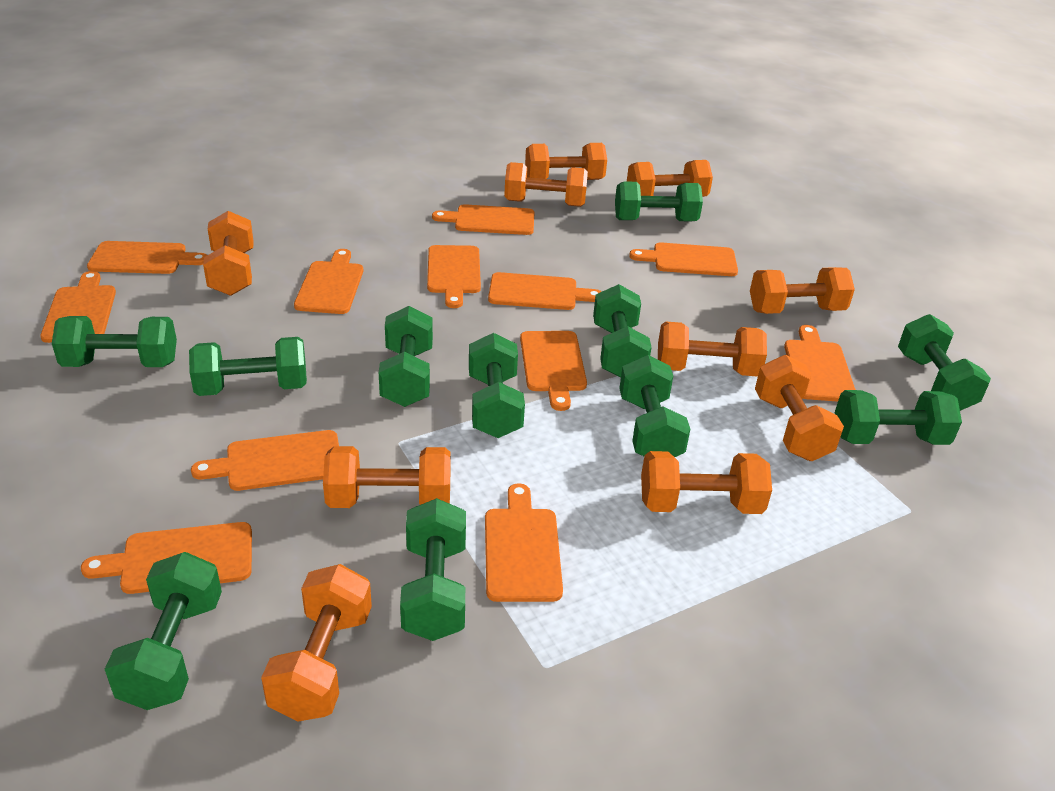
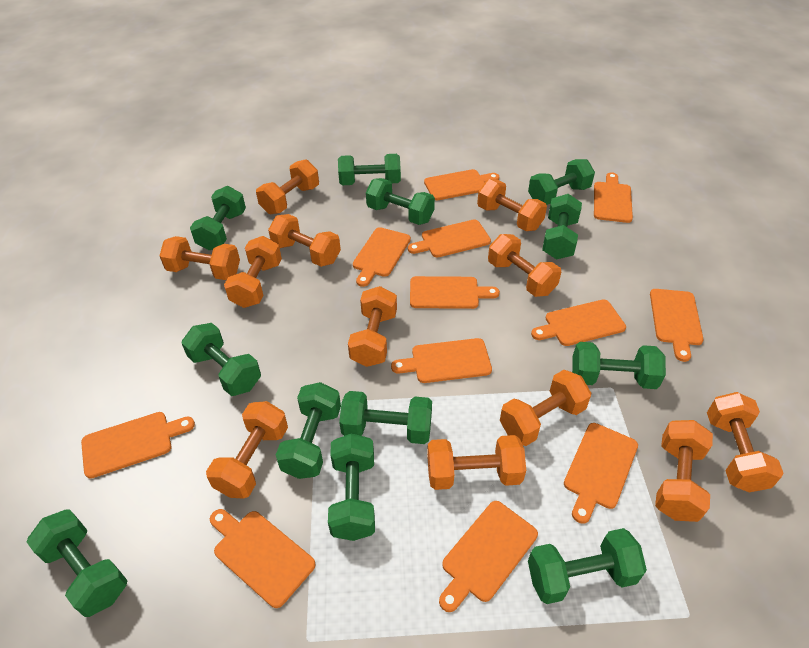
green dumbbell: 11 -> 12
orange dumbbell: 10 -> 12

